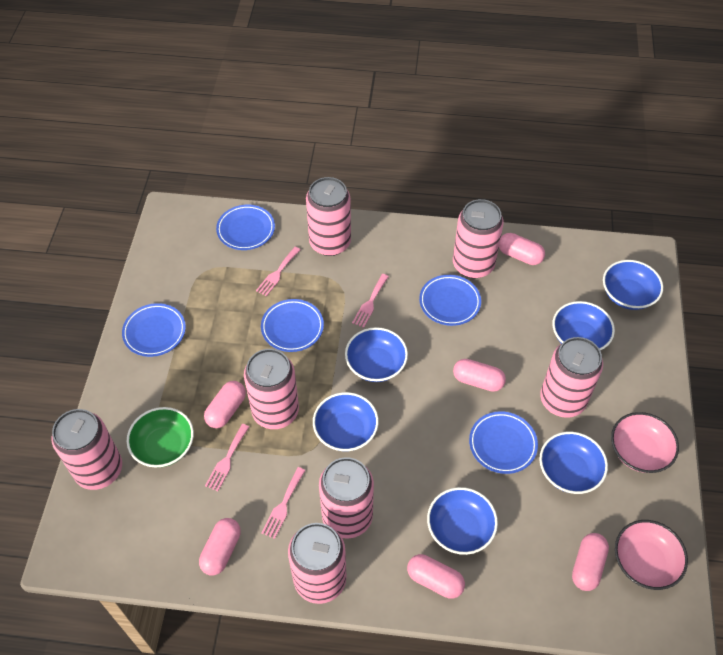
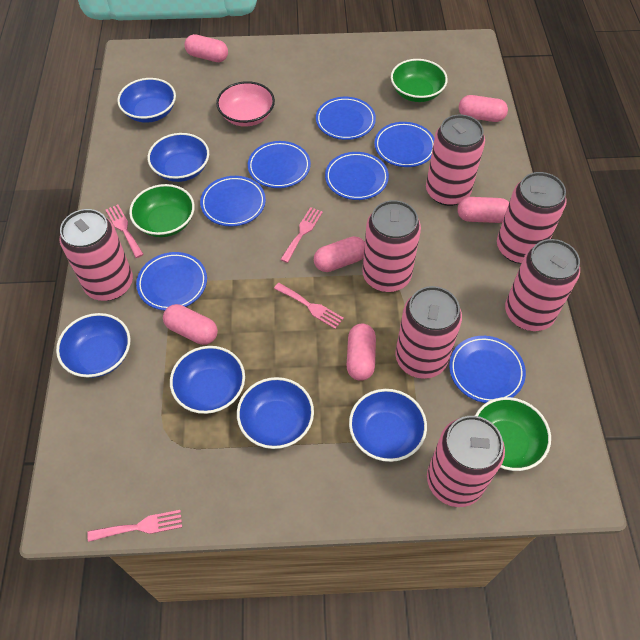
blue plate: 5 -> 7
green bowl: 1 -> 3
pink bowl: 2 -> 1

